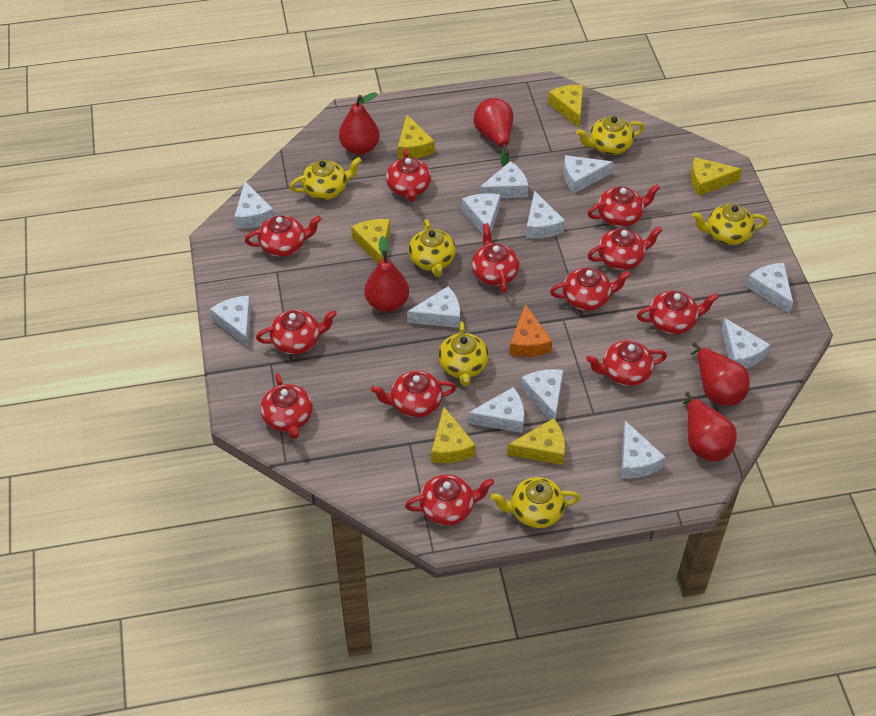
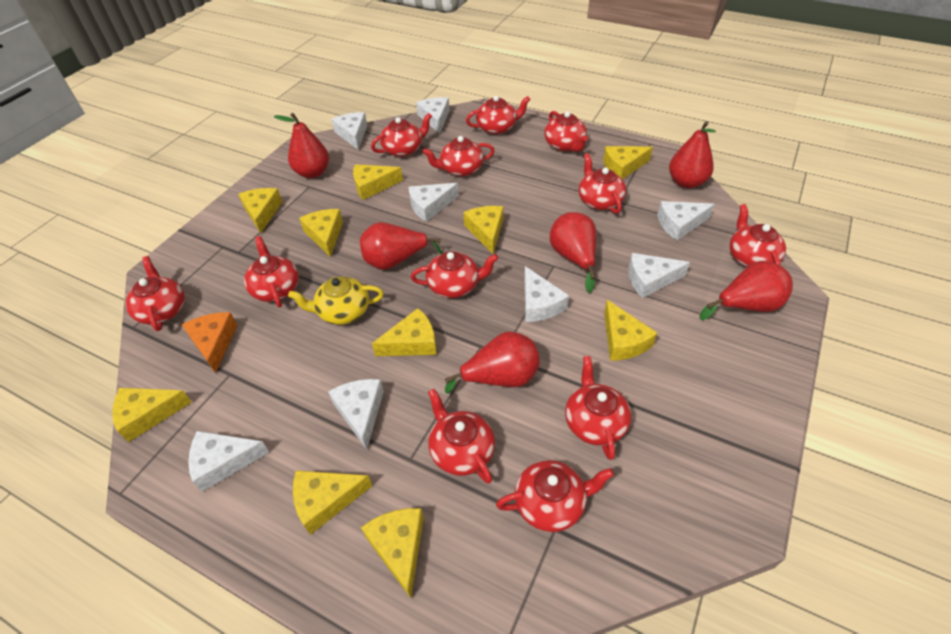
red pear: 5 -> 6
white cheese: 12 -> 8
yellow cheese: 6 -> 10
yellow teapot: 6 -> 1

